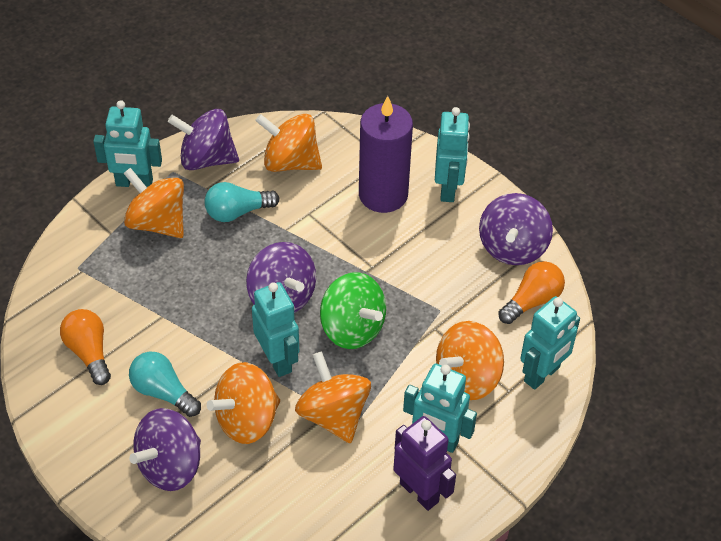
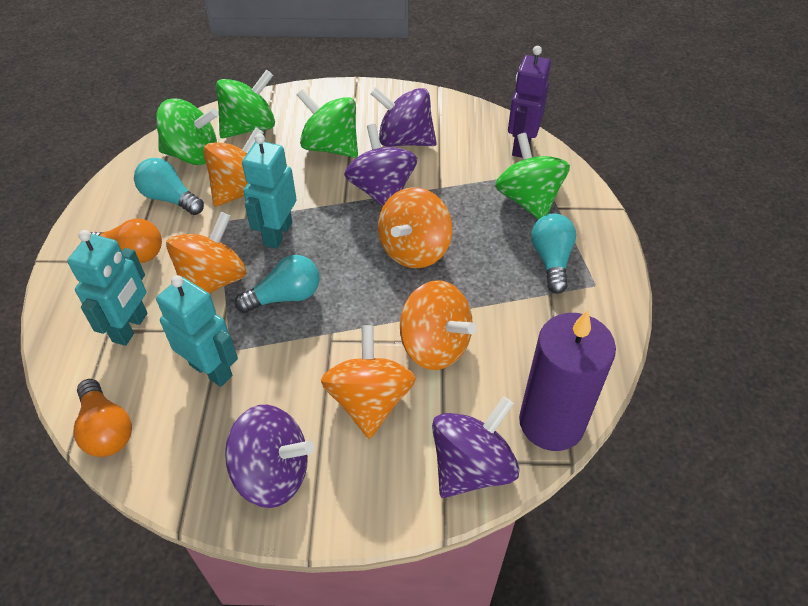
green spinning top: 1 -> 4
turquoise light bulb: 2 -> 3
turquoise robot: 5 -> 3

